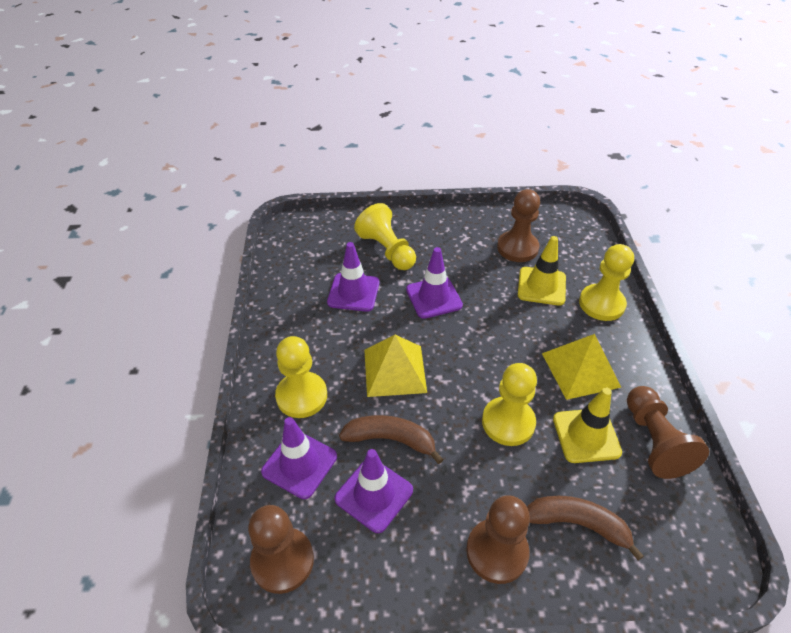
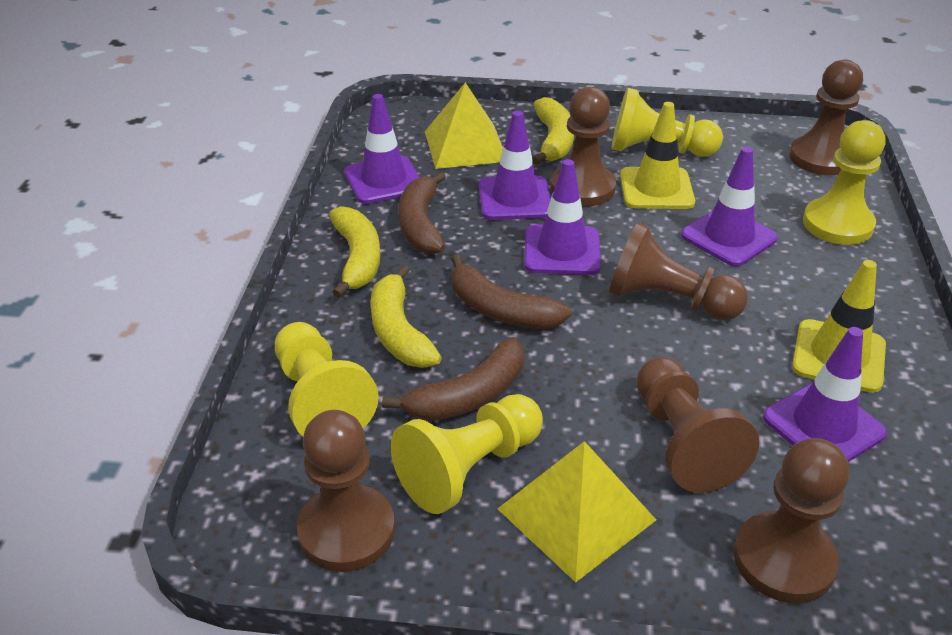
brown banana: 2 -> 3
brown pawn: 4 -> 6
purple traffic cone: 4 -> 5
yellow banana: 0 -> 3

